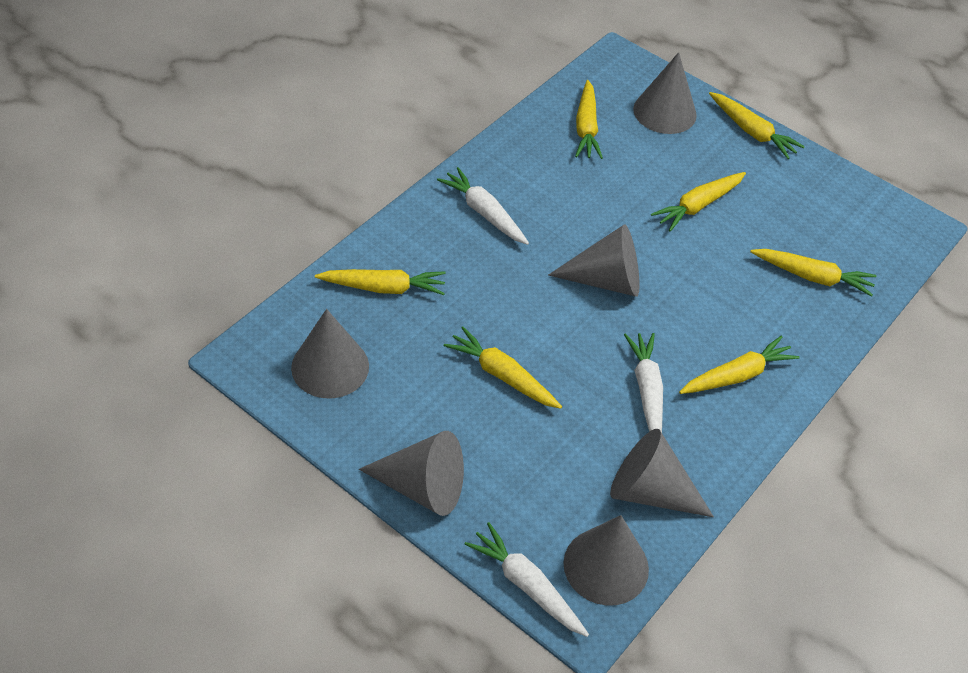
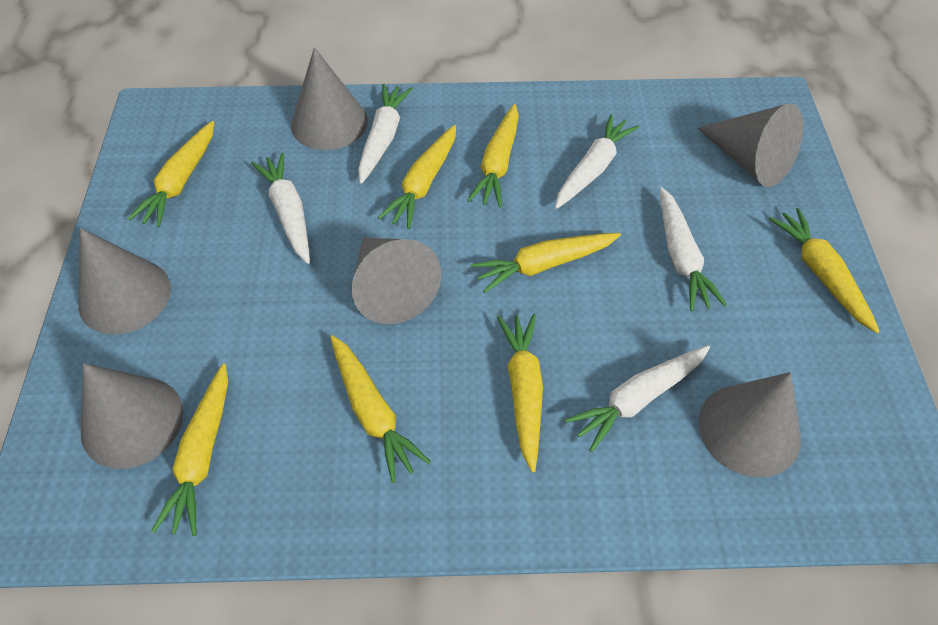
white carrot: 3 -> 5
yellow carrot: 7 -> 8

